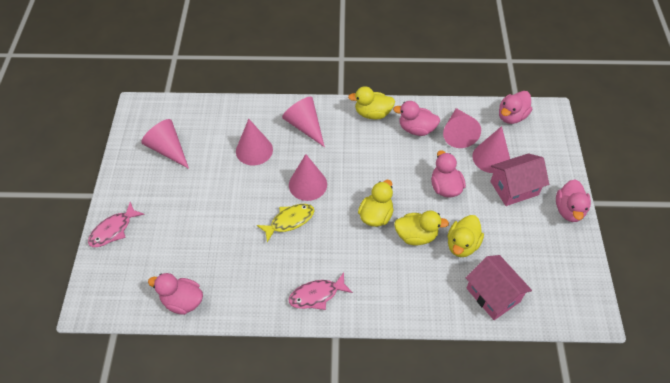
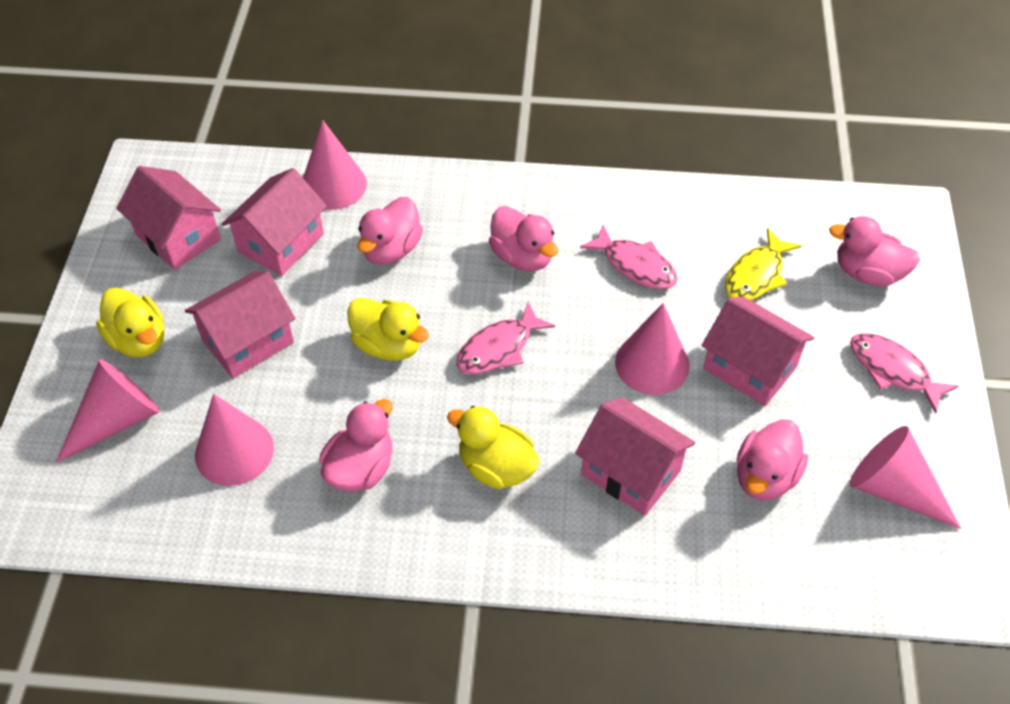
pink cone: 6 -> 5
pink fish: 2 -> 3
pink house: 2 -> 5
yellow duck: 4 -> 3

